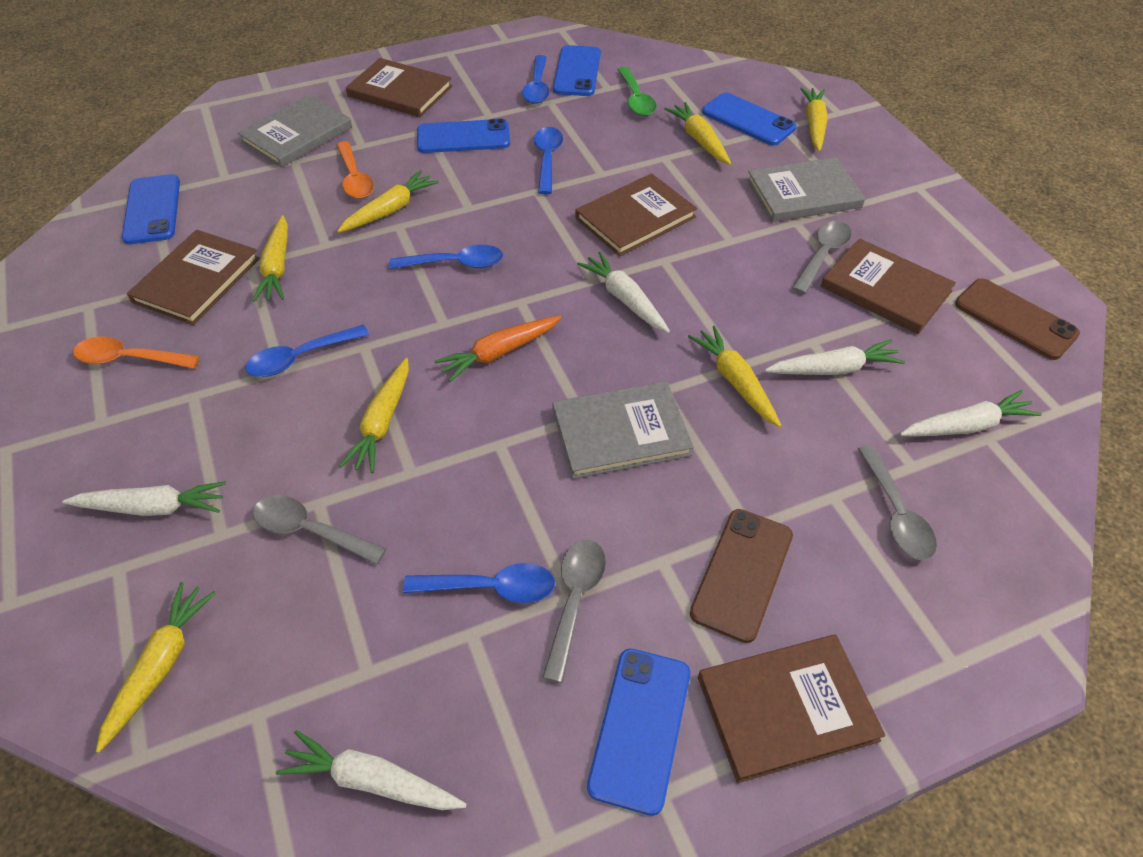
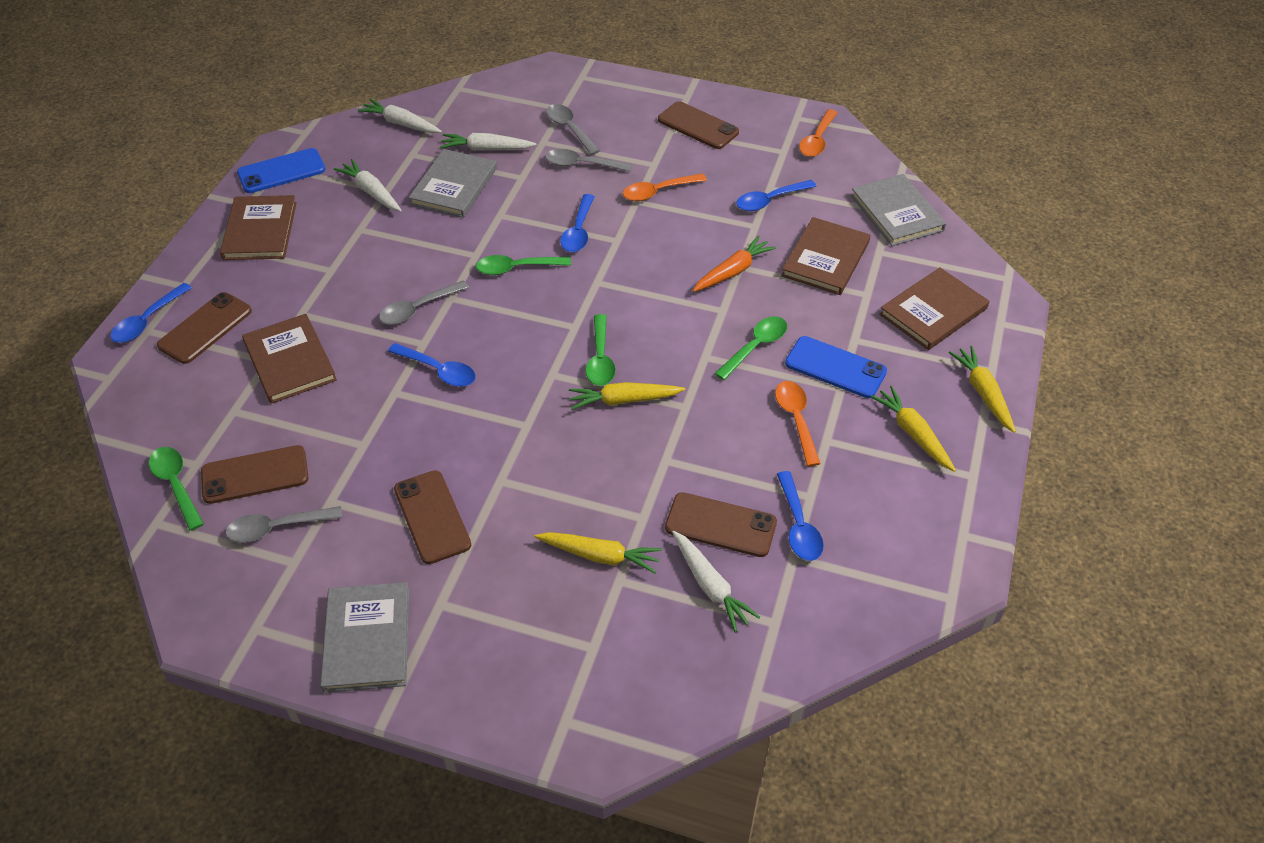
blue phone: 5 -> 2
brown book: 5 -> 4
brown phone: 2 -> 5
green spoon: 1 -> 4
orange spoon: 2 -> 3
white carrot: 5 -> 4
yellow carrot: 7 -> 4

